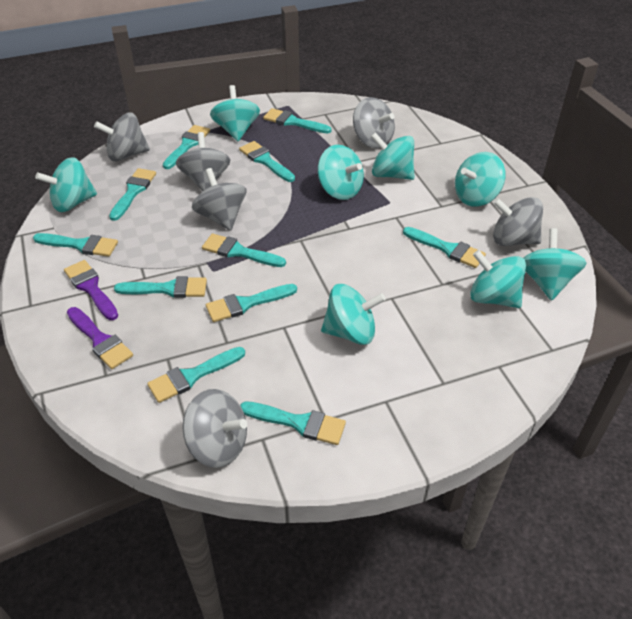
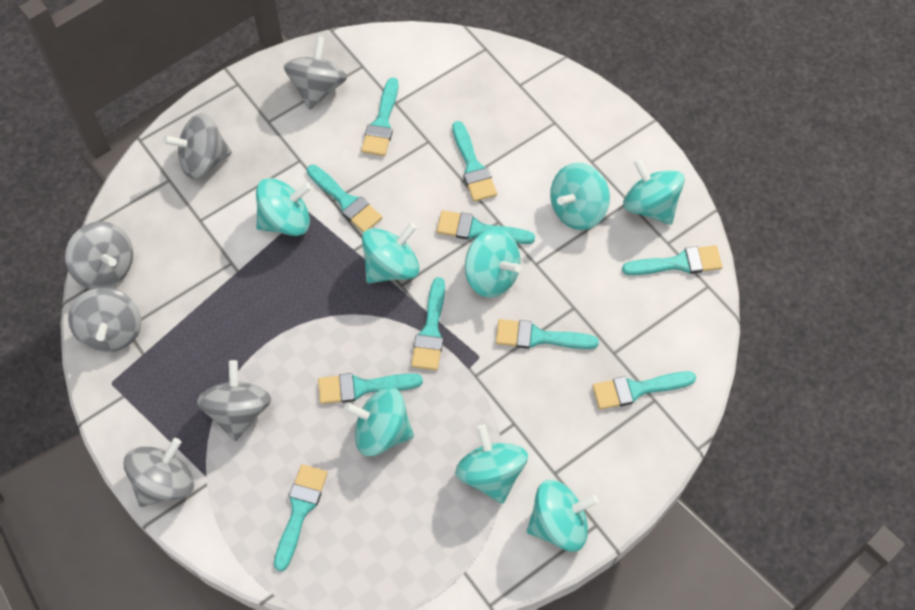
purple brush: 2 -> 0
turquoise brush: 11 -> 10

